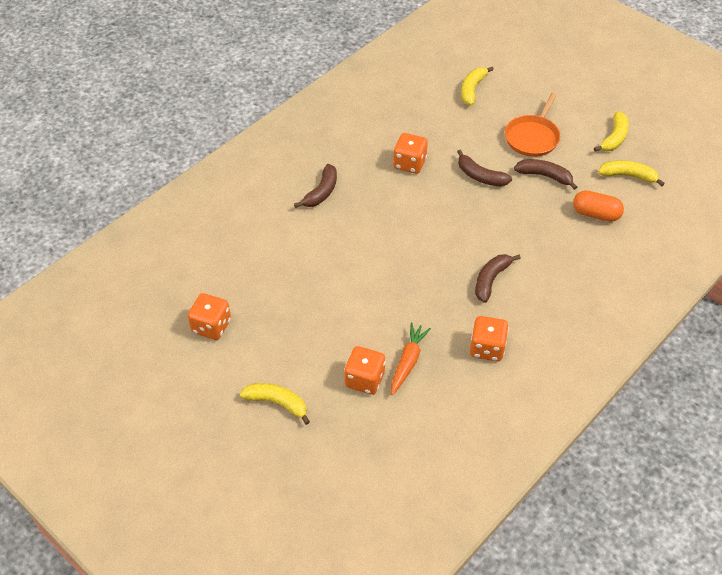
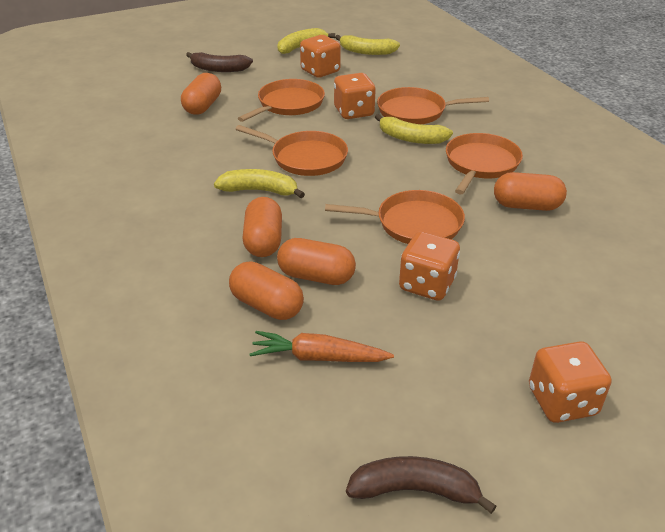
brown banana: 4 -> 2
orange capsule: 1 -> 5
orange pan: 1 -> 5

